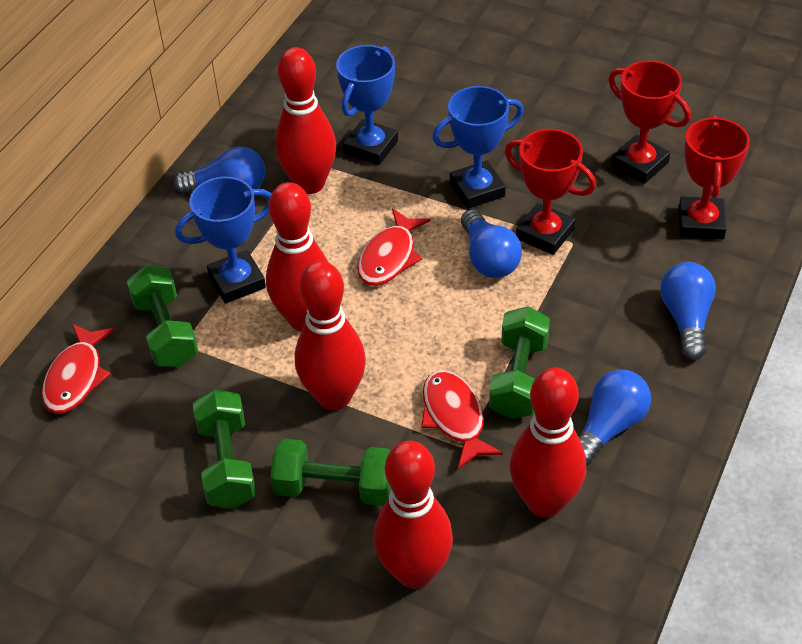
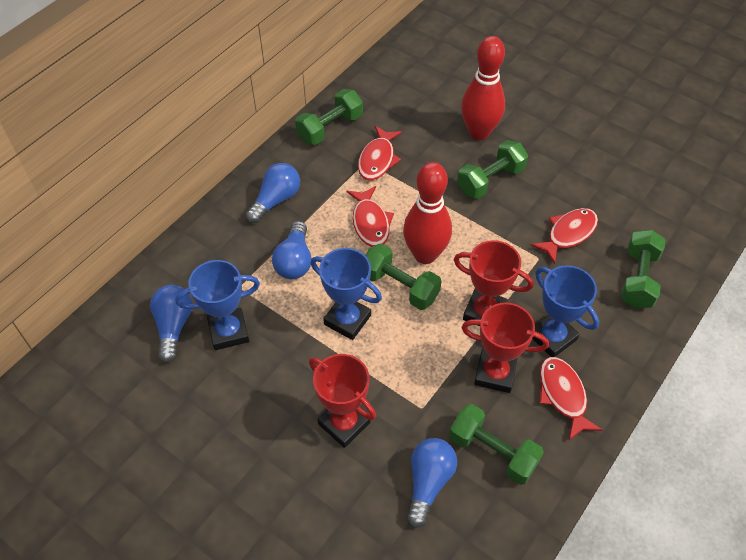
green dumbbell: 4 -> 5
red bowling pin: 5 -> 2
red fish: 3 -> 4

